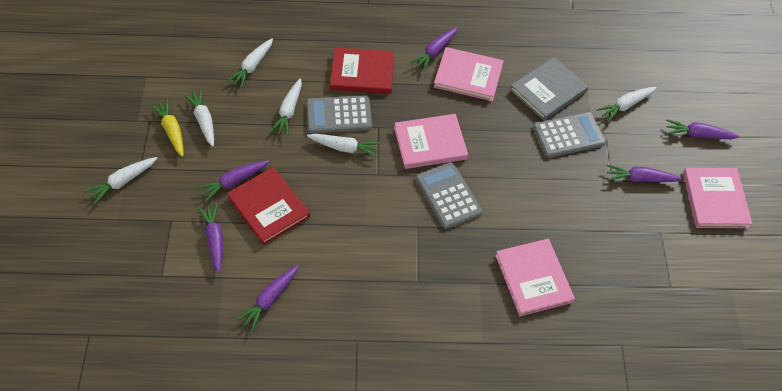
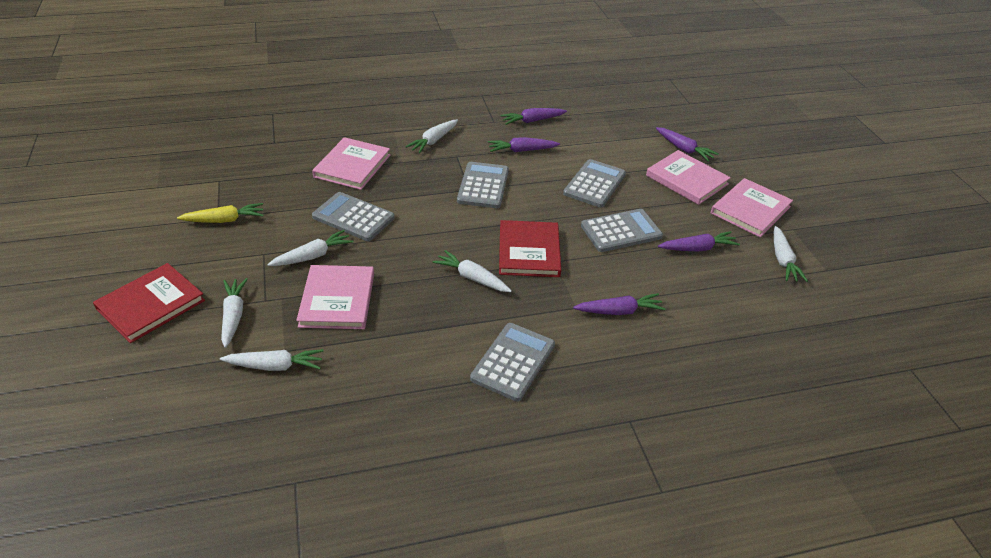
grey book: 1 -> 0
grey calculator: 3 -> 5
purple carrot: 6 -> 5

